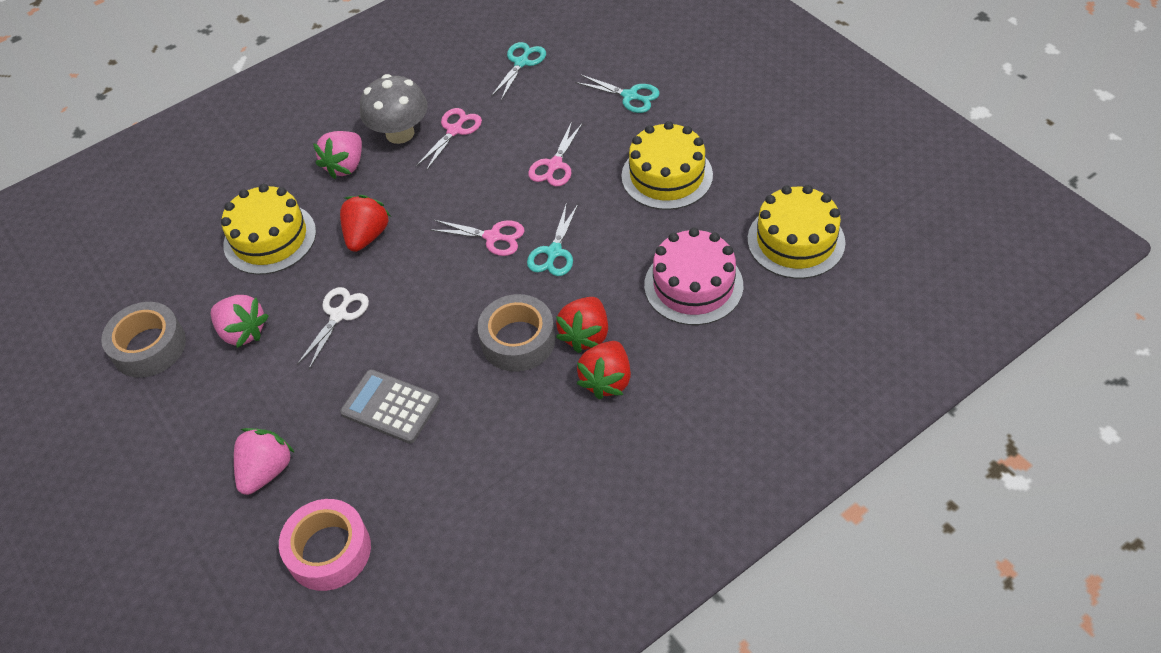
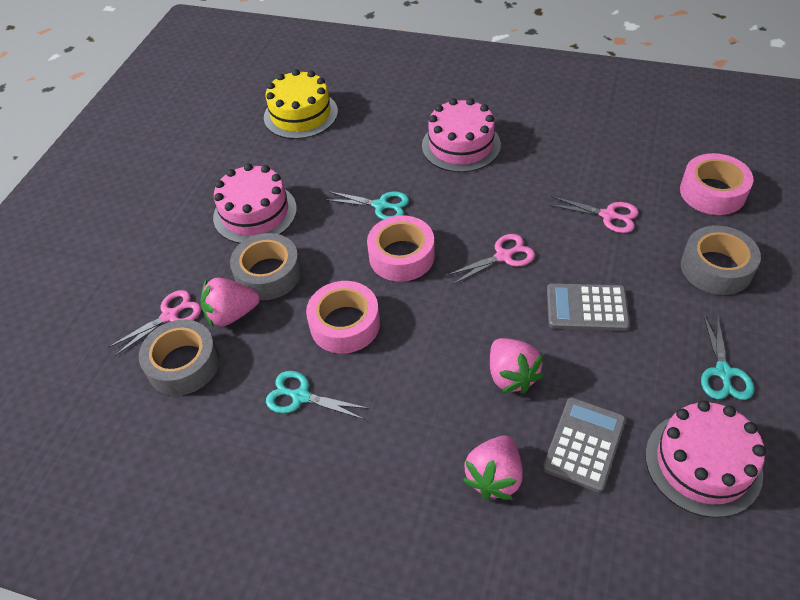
grey calculator: 1 -> 2
grey mushroom: 1 -> 0
grey tape: 2 -> 3
pink cake: 1 -> 3
pink tape: 1 -> 3
red strawberry: 3 -> 0
white scissors: 1 -> 0
yellow cake: 3 -> 1

